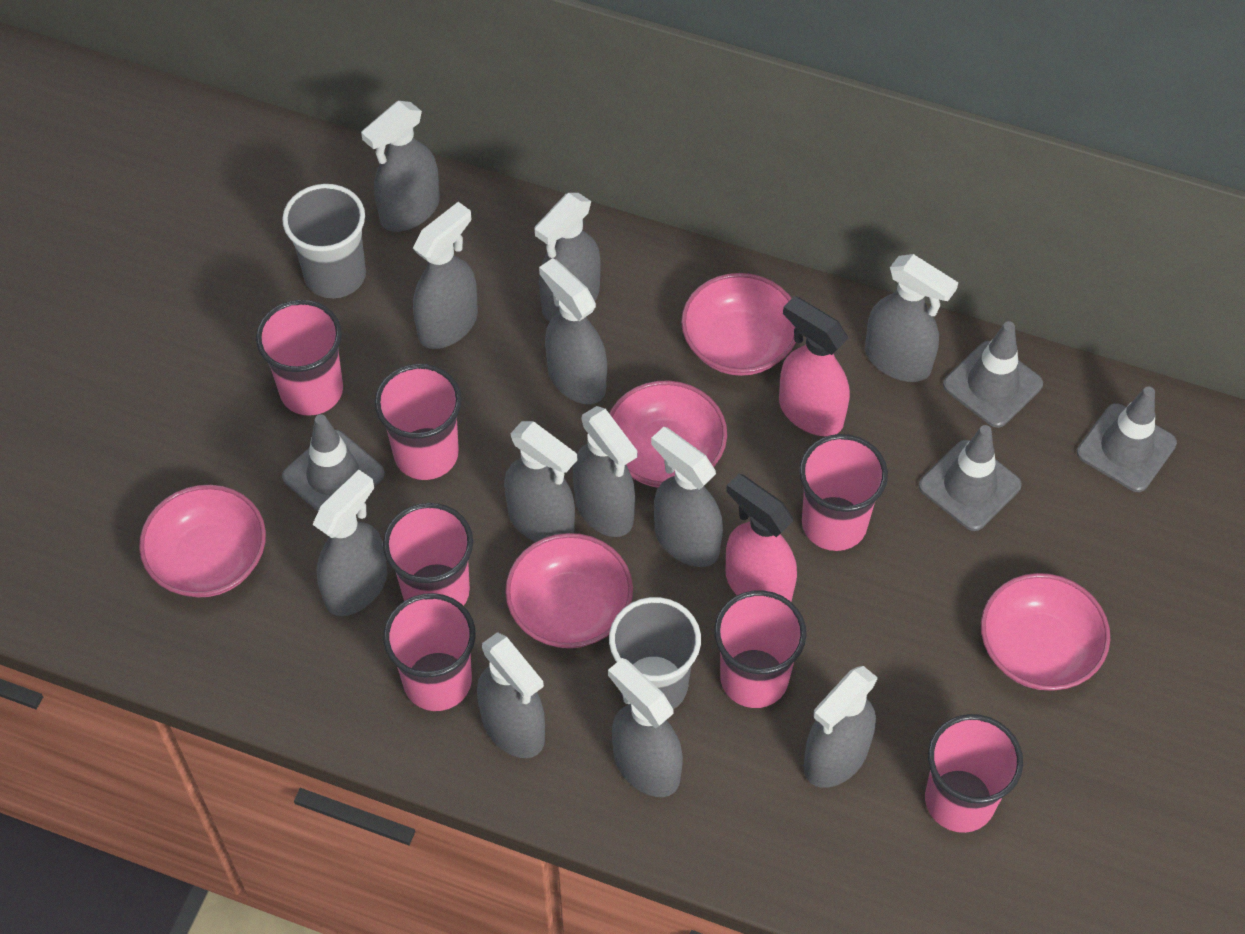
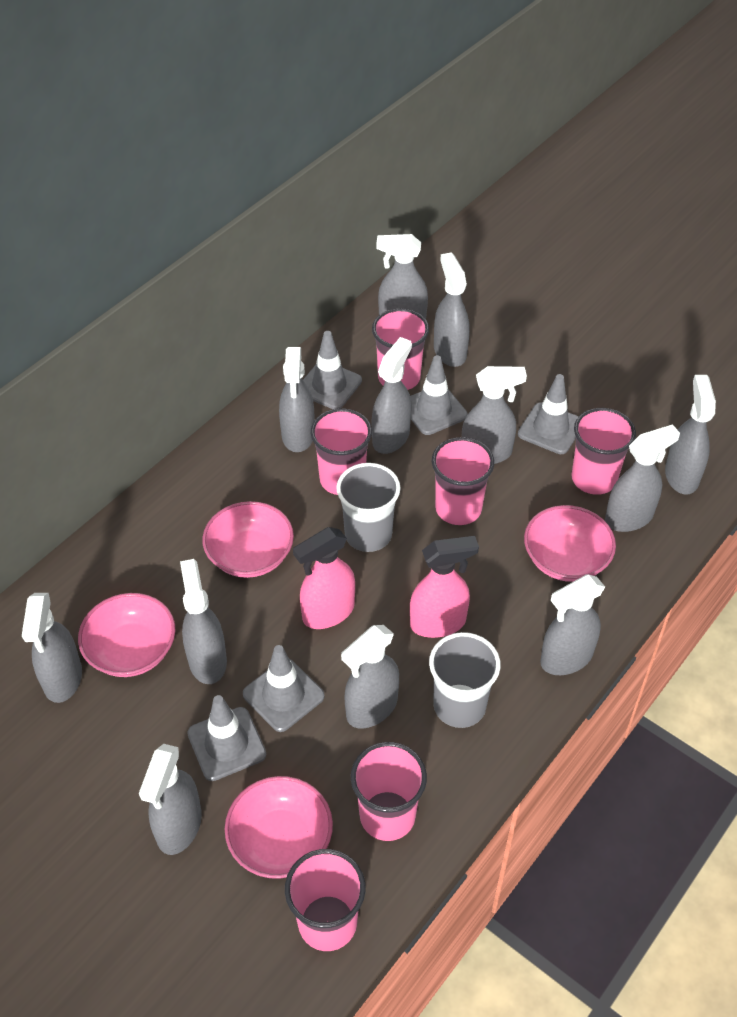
grey traffic cone: 4 -> 5
pink bowl: 5 -> 4
pink cup: 7 -> 6

